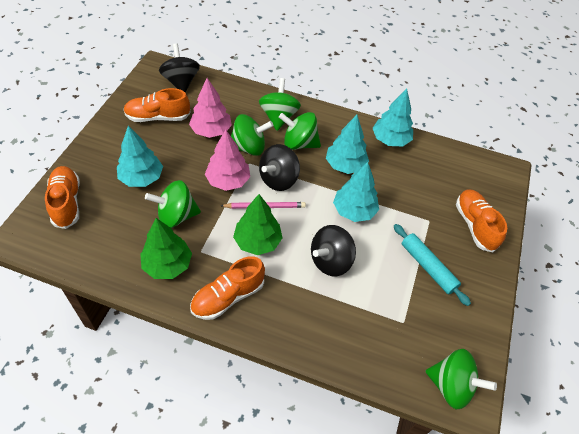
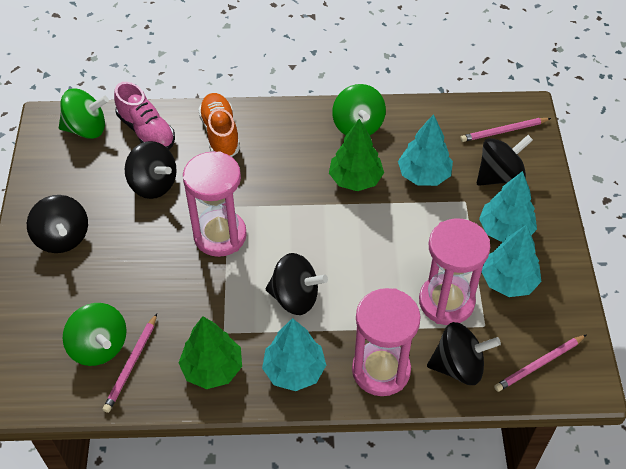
black spinning top: 3 -> 5
green spinning top: 5 -> 3
orange shoe: 4 -> 1
pink hourglass: 0 -> 3
pink pencil: 1 -> 3
pink shoe: 0 -> 1
pink tree: 2 -> 0
turquoise rolling pin: 1 -> 0

